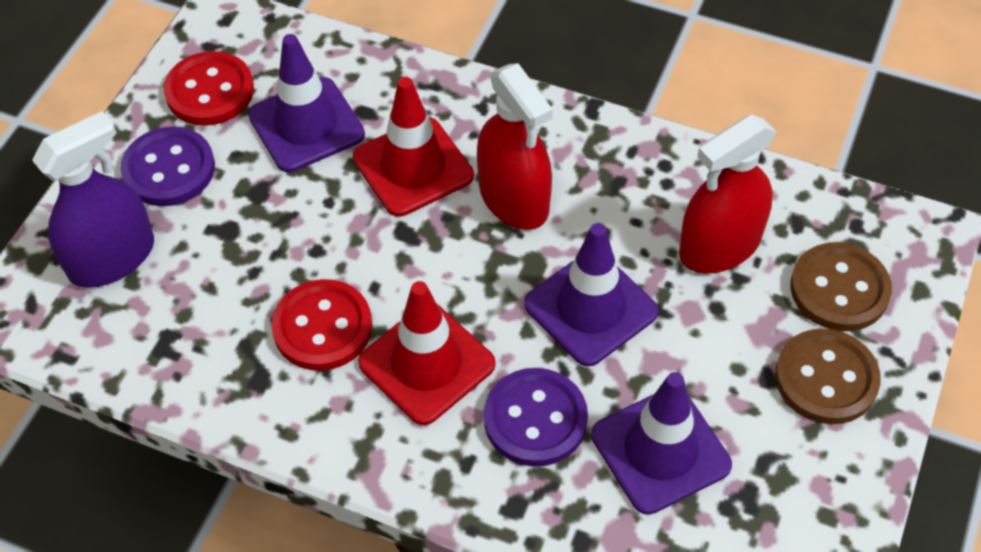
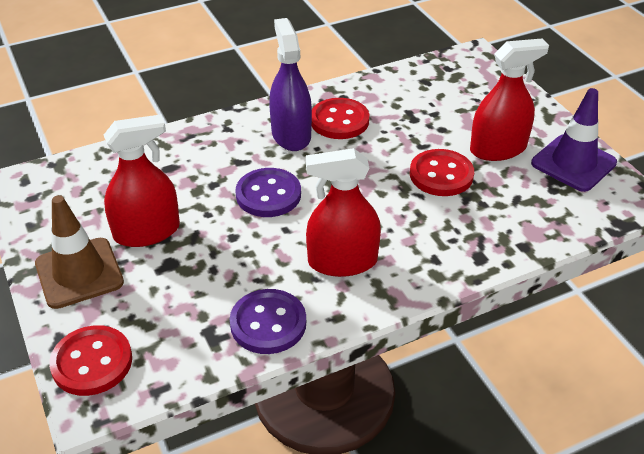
brown button: 2 -> 0
brown traffic cone: 0 -> 1
purple traffic cone: 3 -> 1
red button: 2 -> 3
red spray bottle: 2 -> 3
red traffic cone: 2 -> 0

